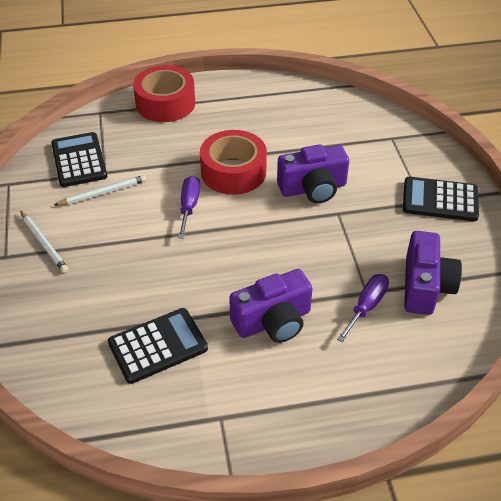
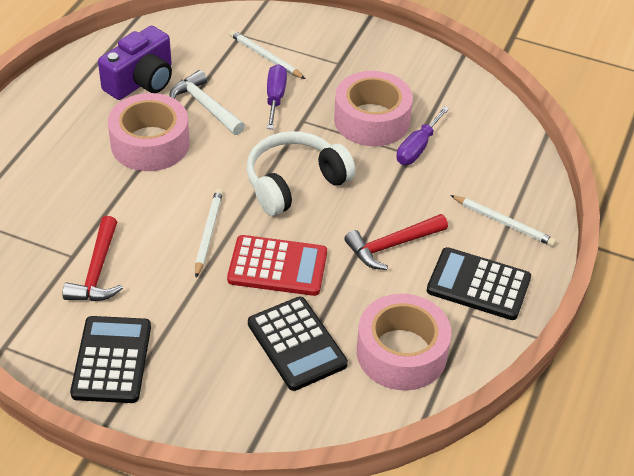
pink tape: 0 -> 3
purple camera: 3 -> 1
red calculator: 0 -> 1
red hammer: 0 -> 2
red tape: 2 -> 0
white hammer: 0 -> 1
white headphones: 0 -> 1
white pencil: 2 -> 3

